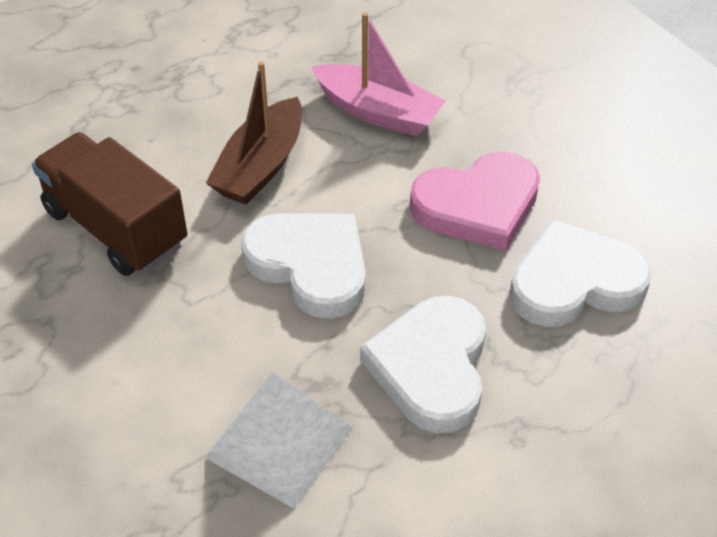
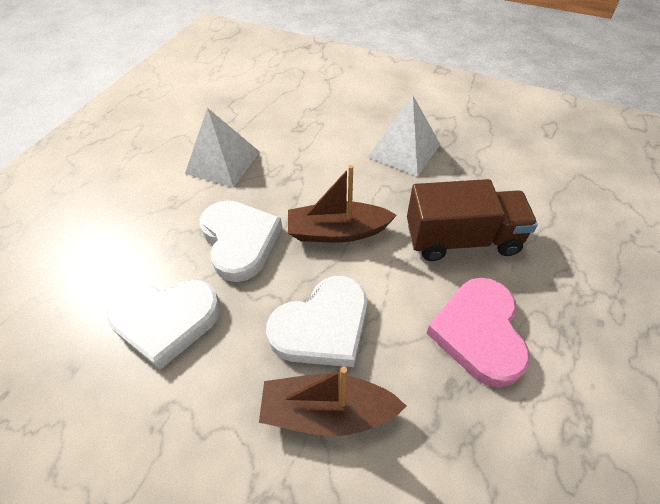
brown boat: 1 -> 2
pink boat: 1 -> 0
white pyramid: 1 -> 2

